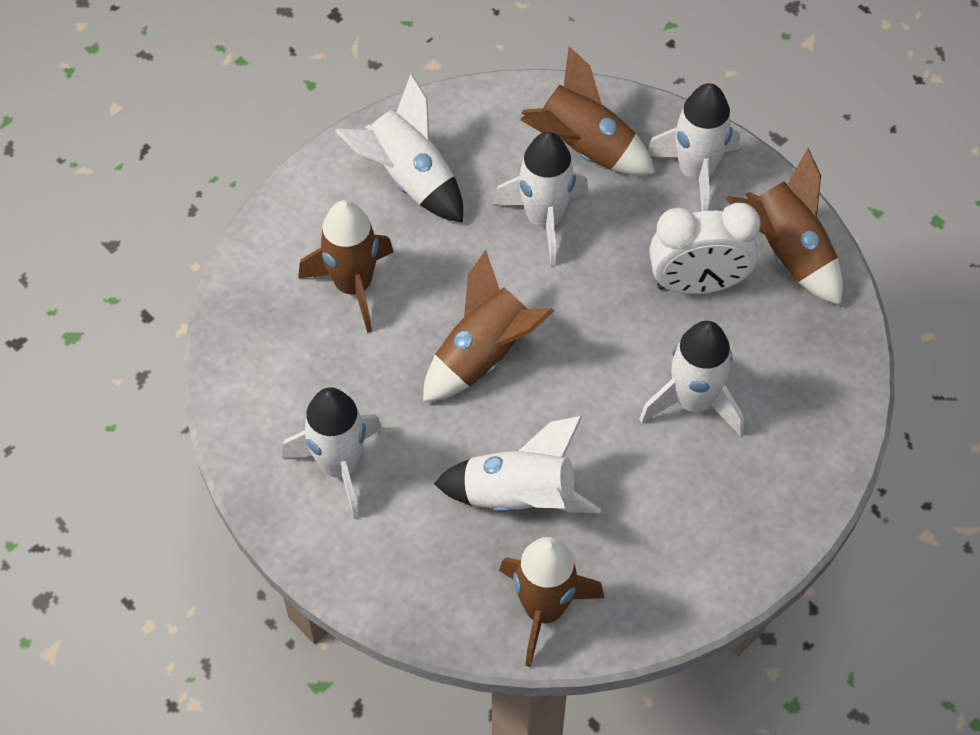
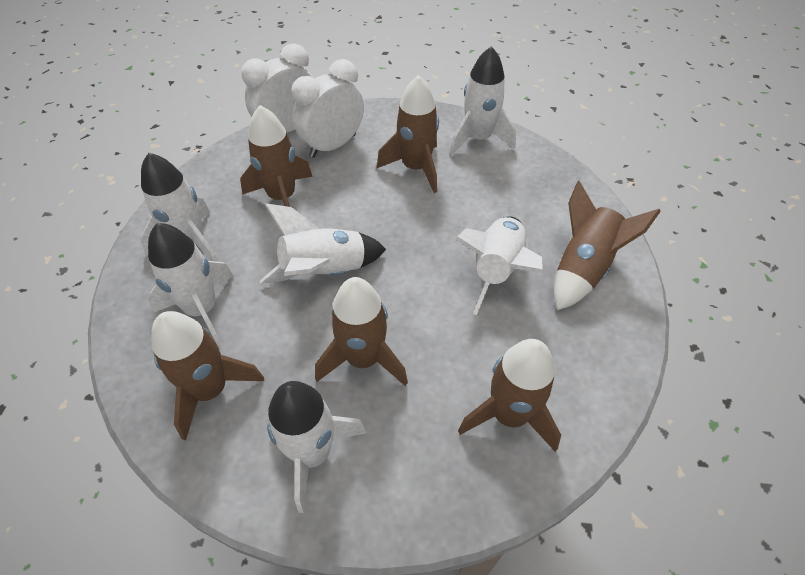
brown rocket: 5 -> 6
white clock: 1 -> 2

